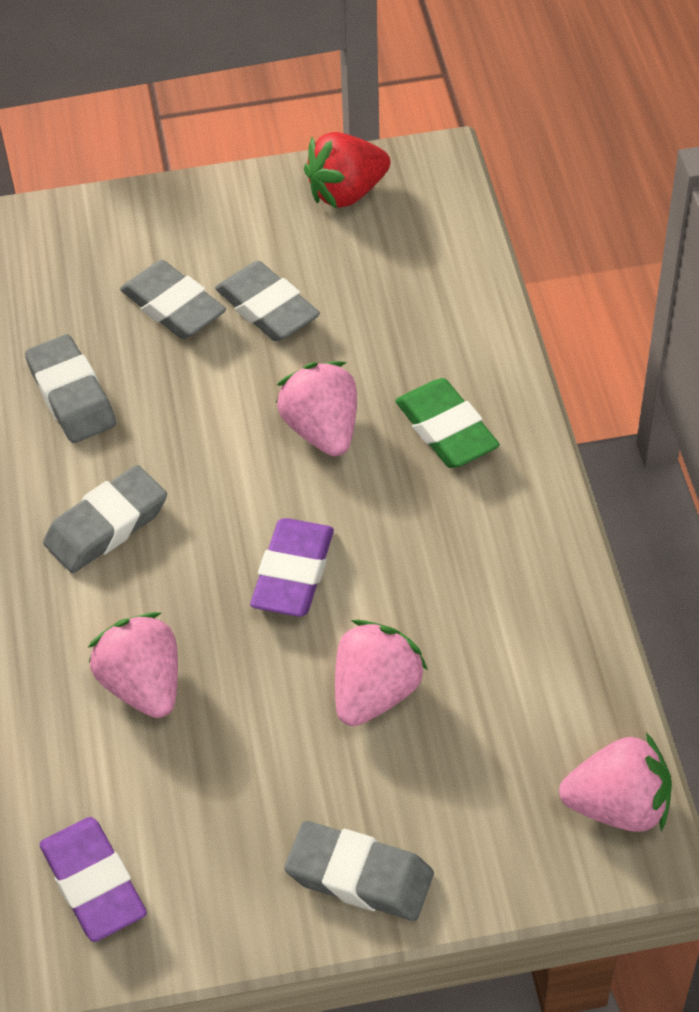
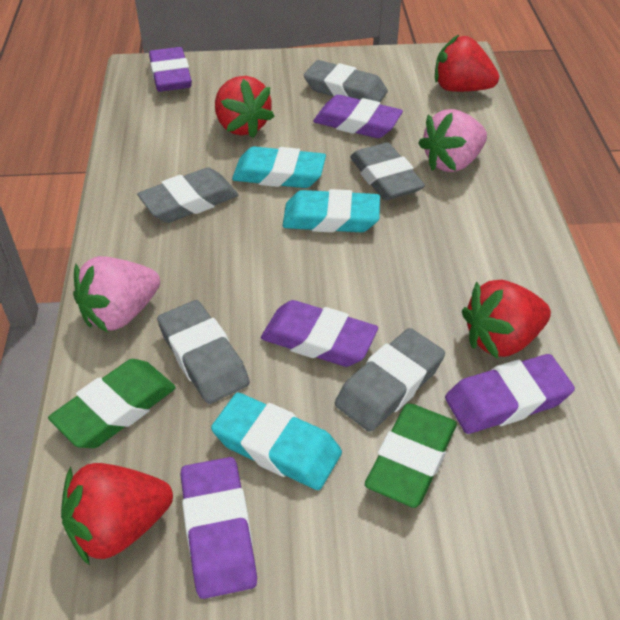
green eraser: 1 -> 2
pink strawberry: 4 -> 2
purple eraser: 2 -> 5
red strawberry: 1 -> 4
turquoise eraser: 0 -> 3

